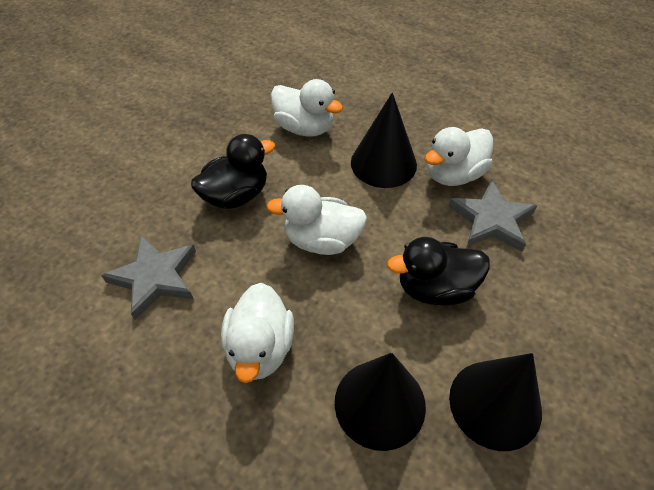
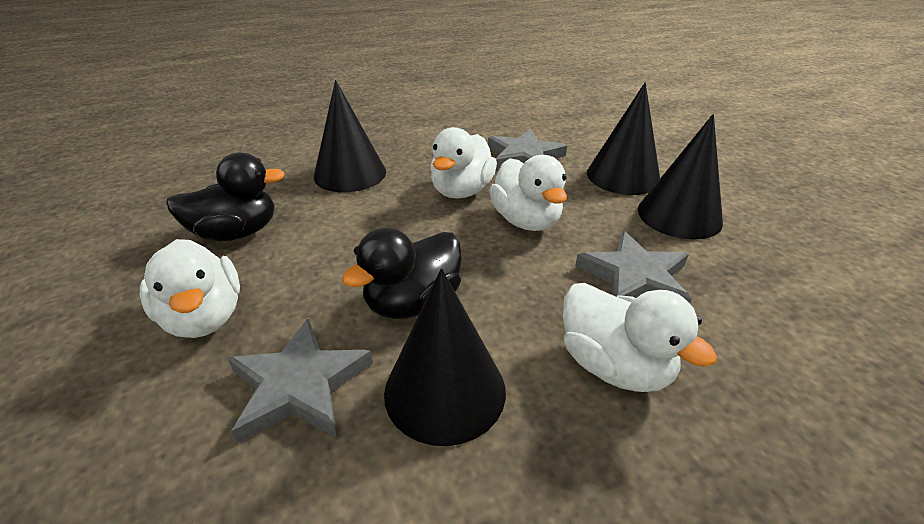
black cone: 3 -> 4
grey star: 2 -> 3

